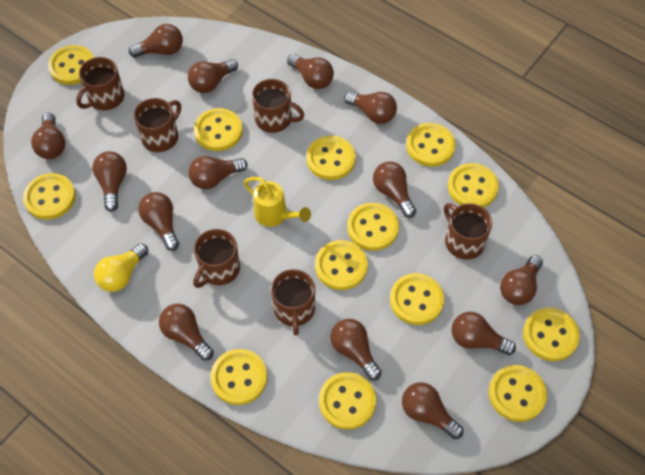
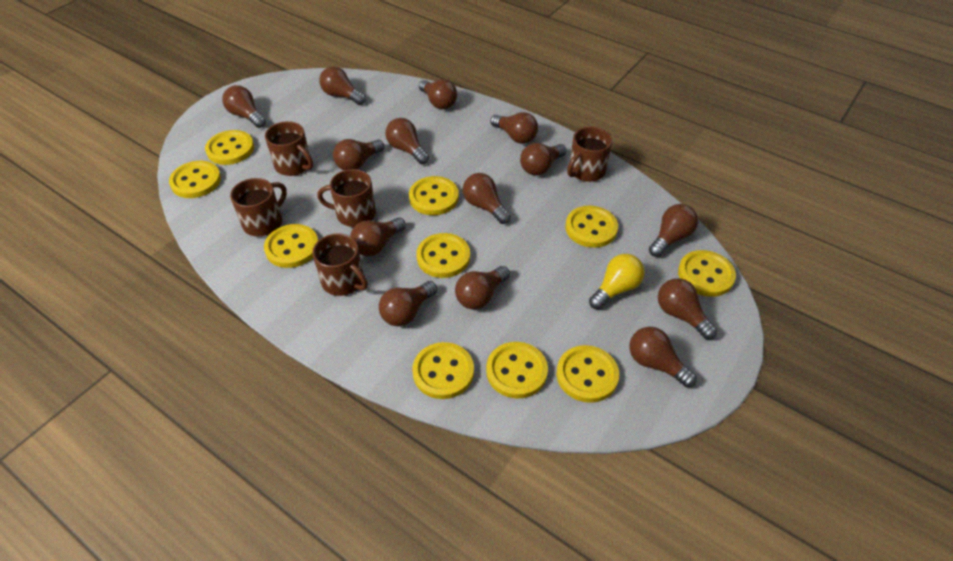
brown mug: 6 -> 5
yellow button: 13 -> 10
yellow watering can: 1 -> 0

